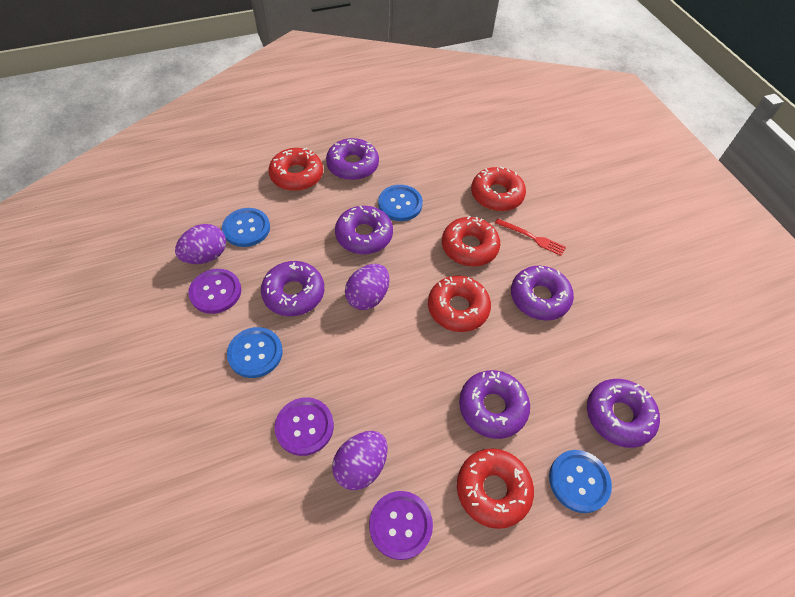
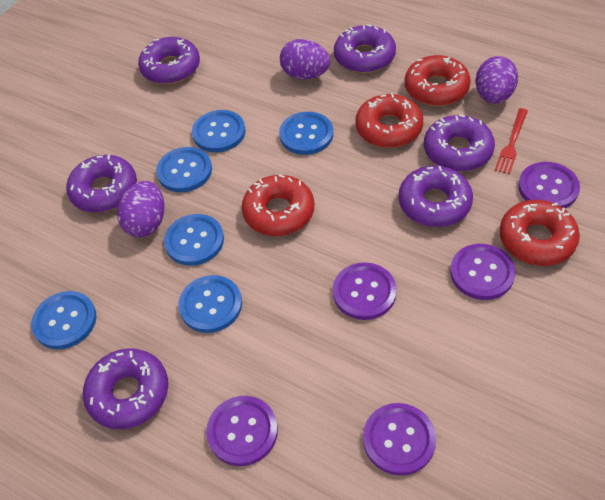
blue button: 4 -> 6
purple button: 3 -> 5
red donut: 5 -> 4

